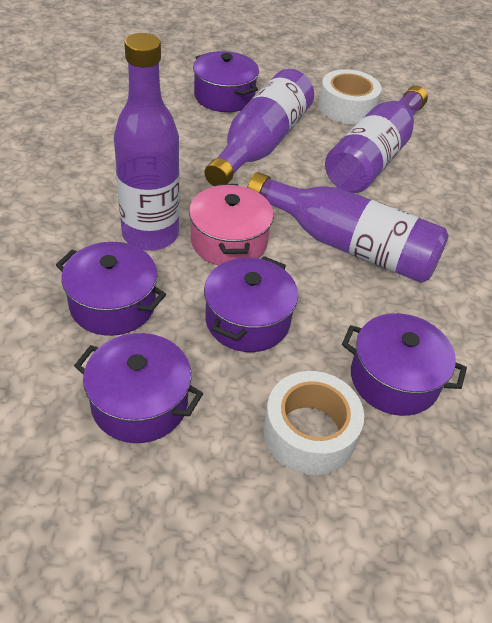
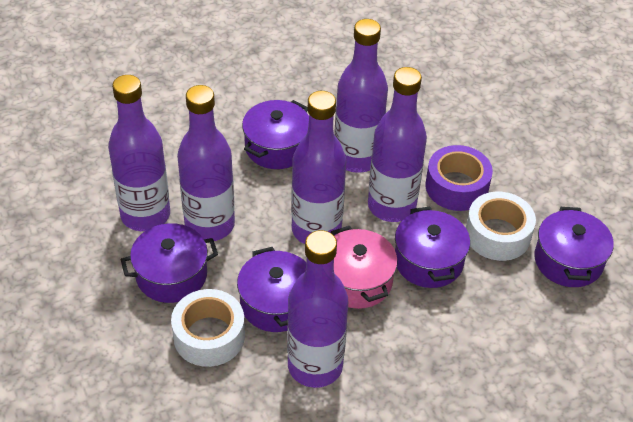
purple bottle: 4 -> 6
purple tape: 0 -> 1

